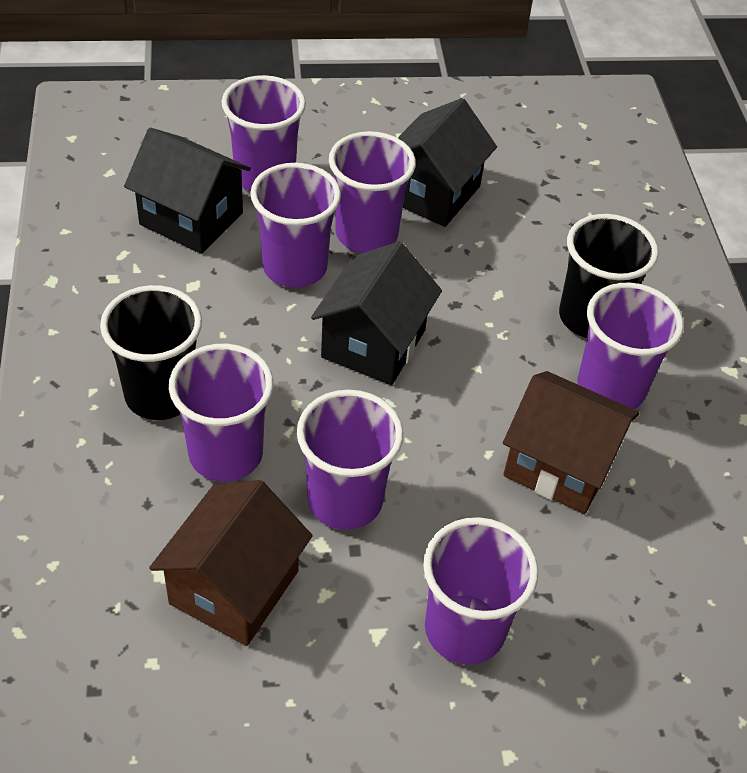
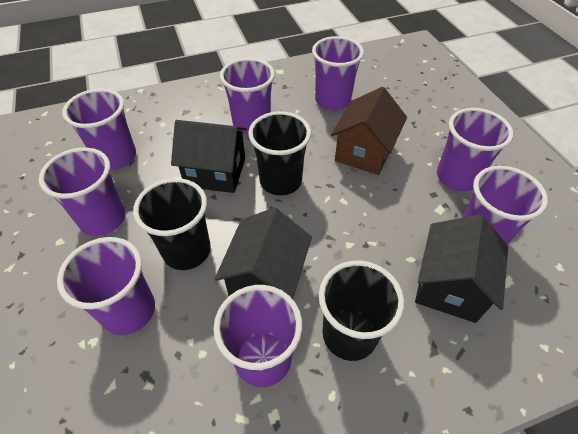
black cup: 2 -> 3
brown house: 2 -> 1
purple cup: 7 -> 8

